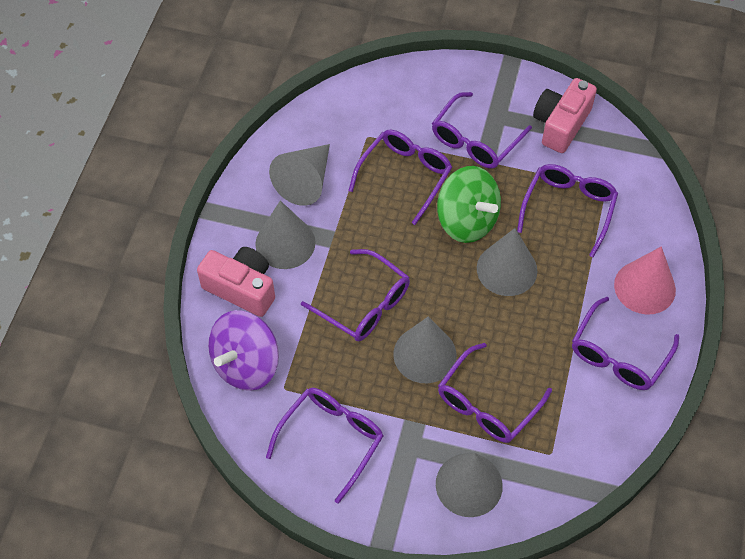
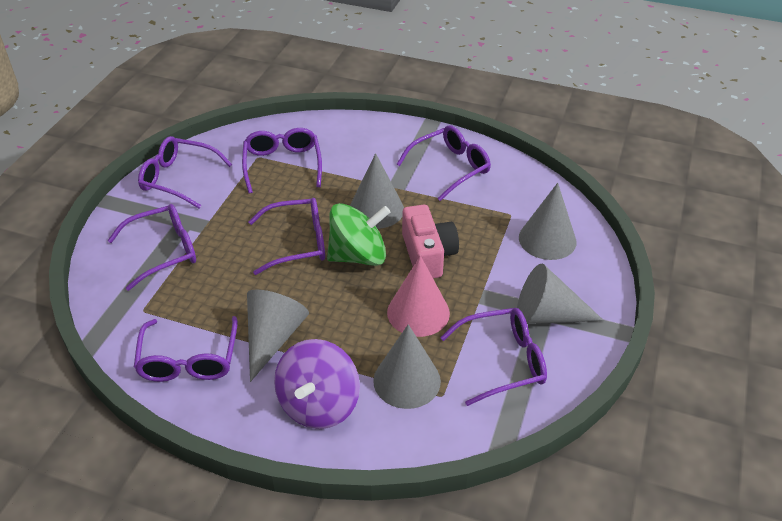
pink camera: 2 -> 1

